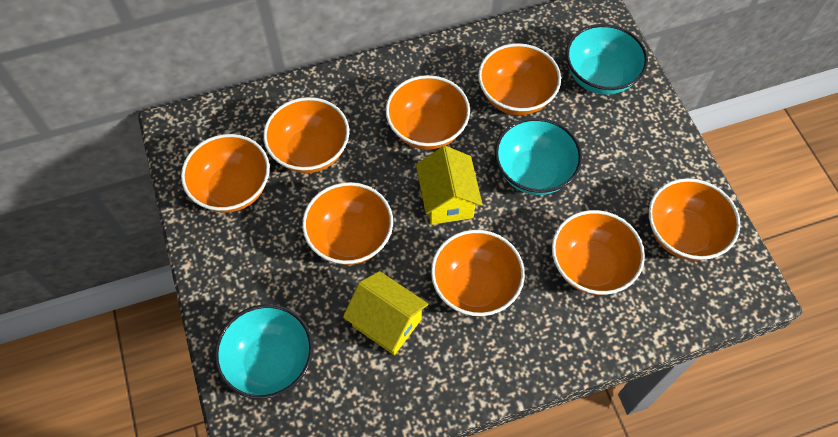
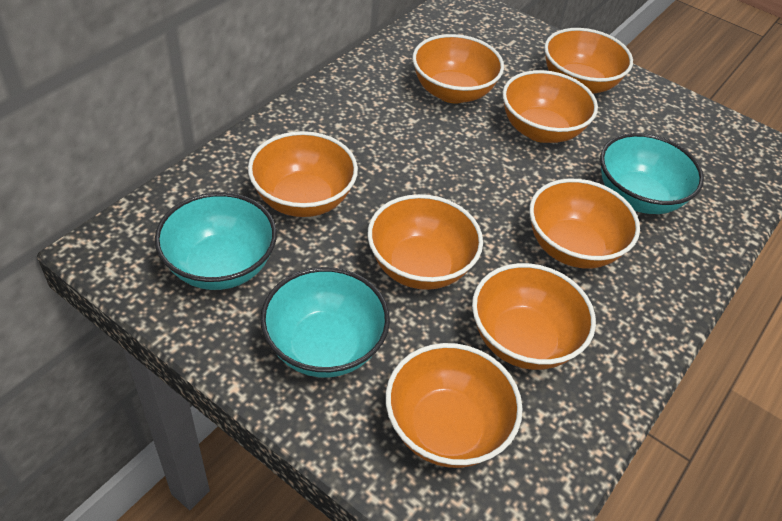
yellow house: 2 -> 0

